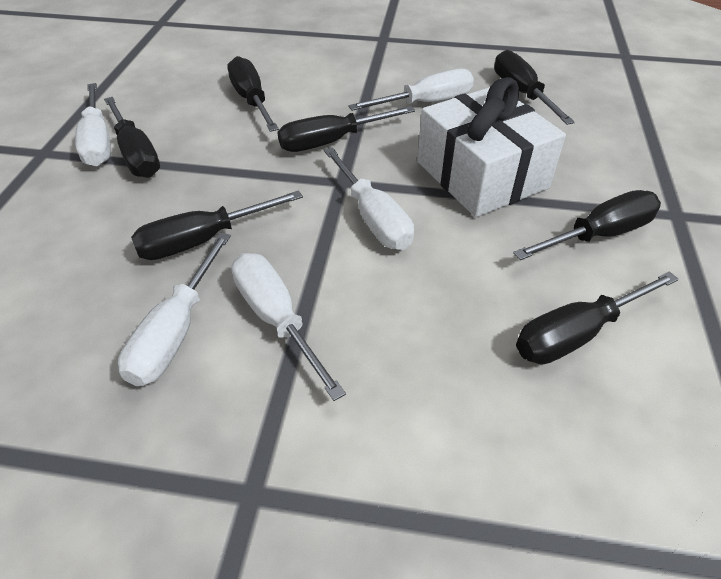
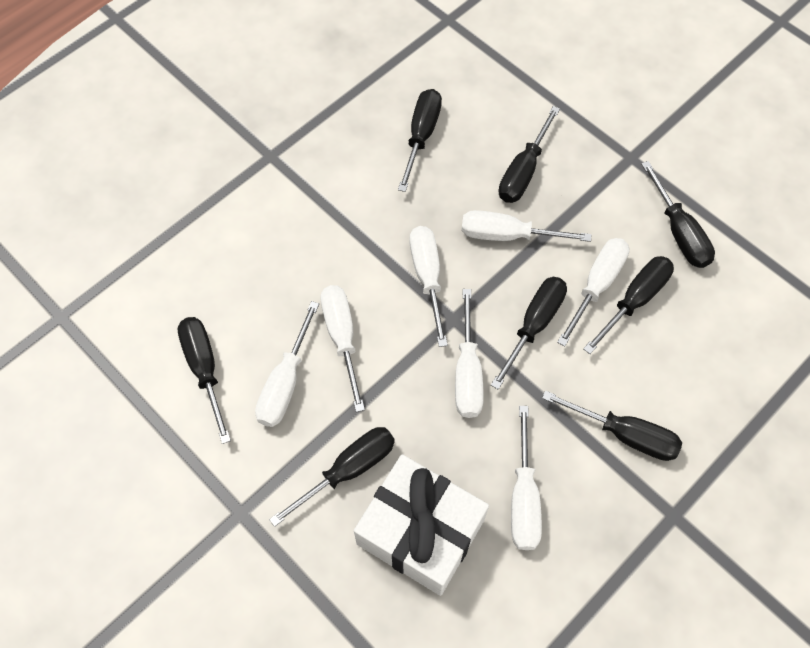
black screwdriver: 7 -> 8
white screwdriver: 5 -> 7

